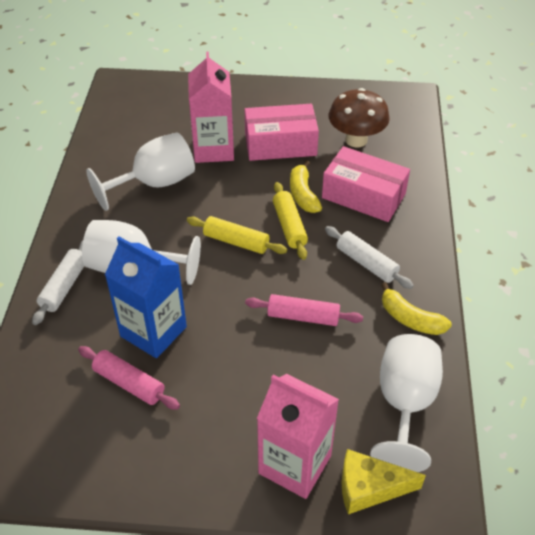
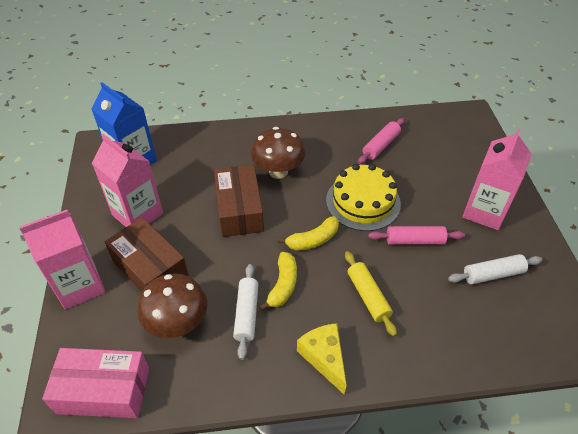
brown box: 0 -> 2
brown mushroom: 1 -> 2
pink box: 2 -> 1
pink carton: 2 -> 3
white goblet: 3 -> 0
yellow cake: 0 -> 1
yellow rolling pin: 2 -> 1

